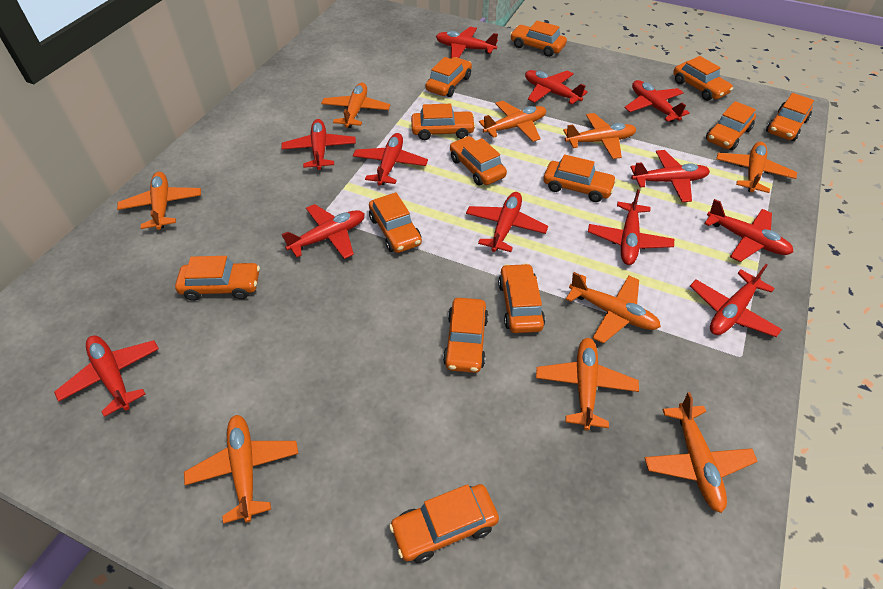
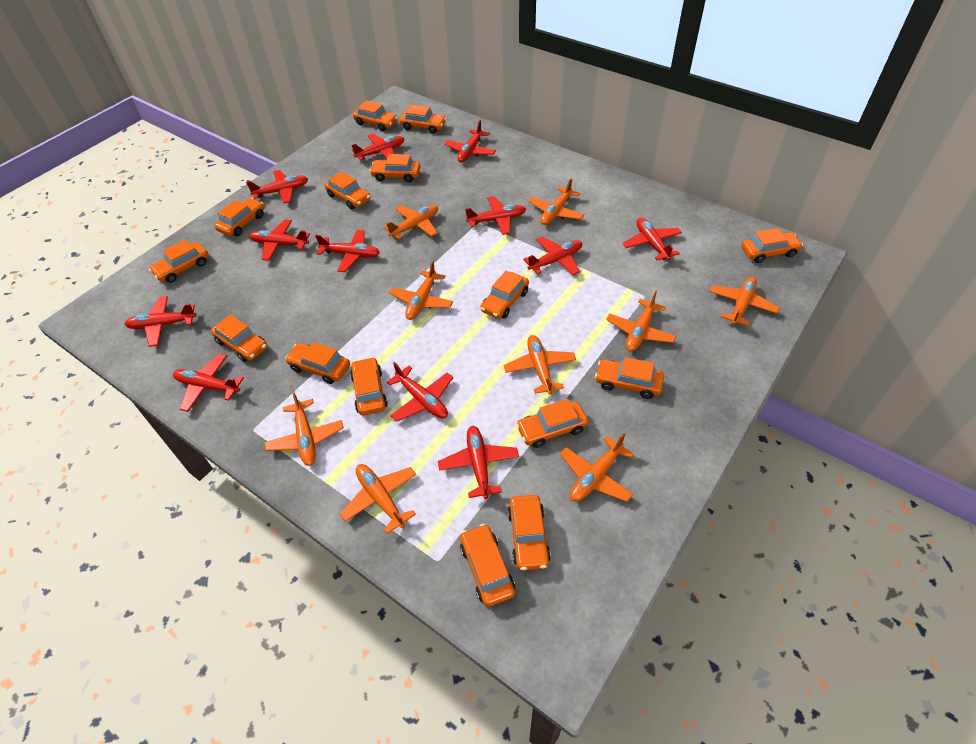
orange car: 13 -> 15

